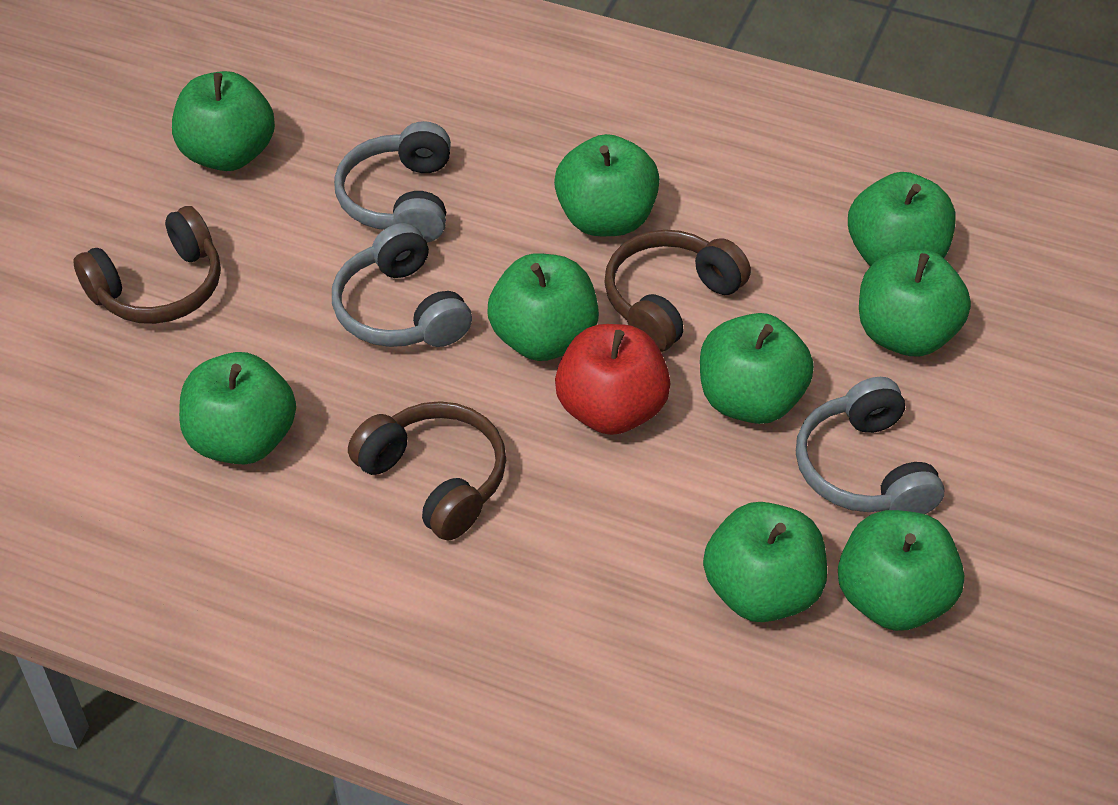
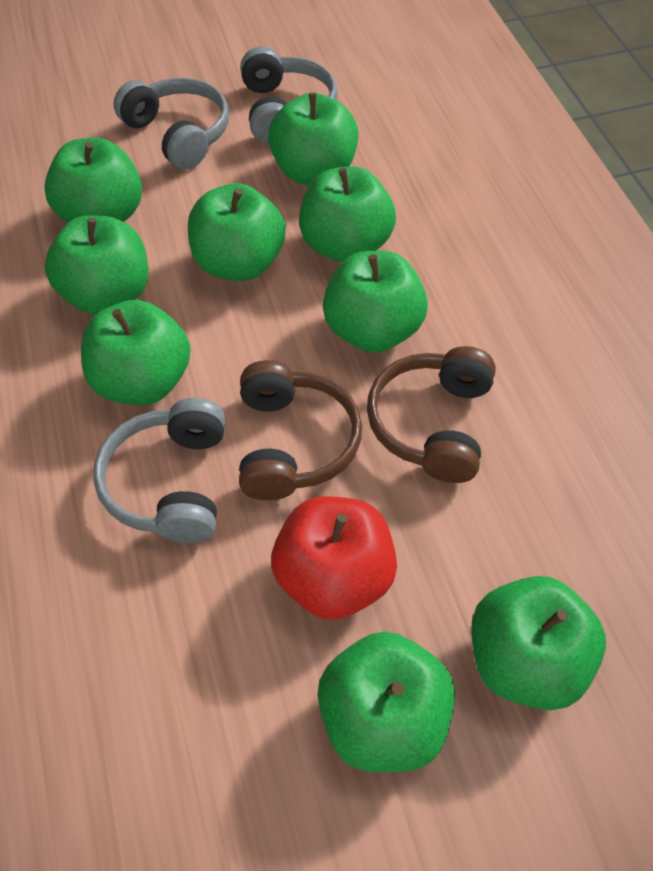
brown headphones: 3 -> 2

